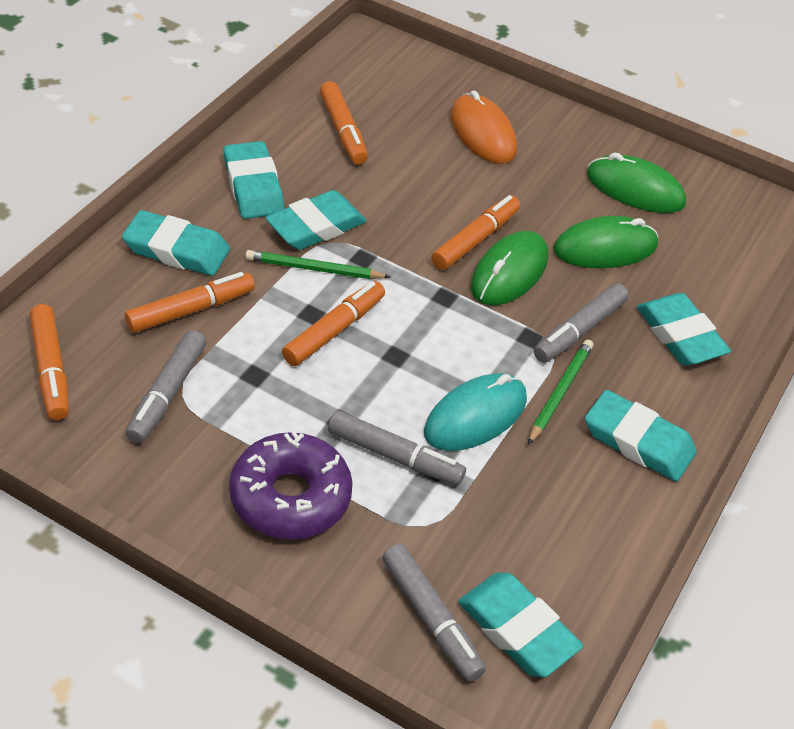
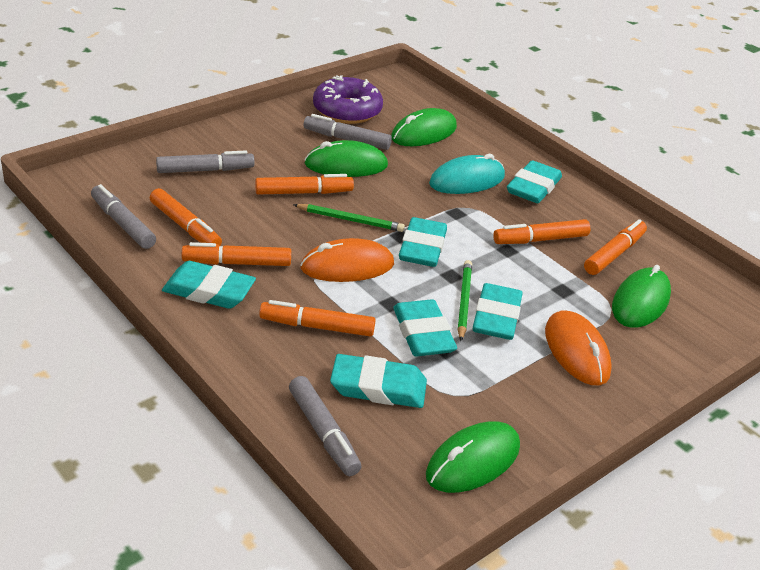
green mouse: 3 -> 4
orange marker: 5 -> 6
orange mouse: 1 -> 2

